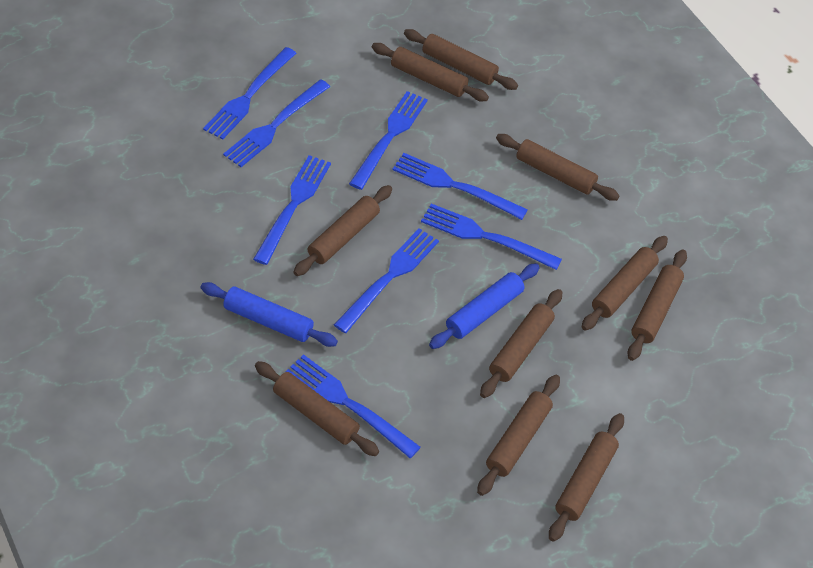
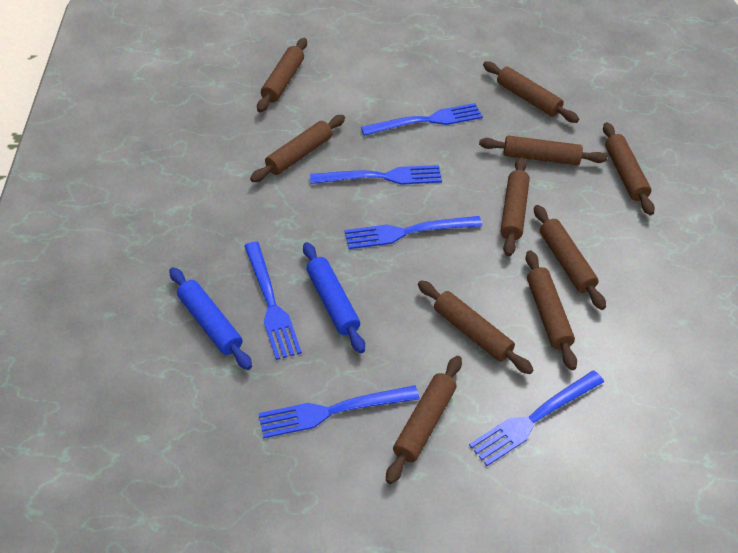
blue fork: 8 -> 6

